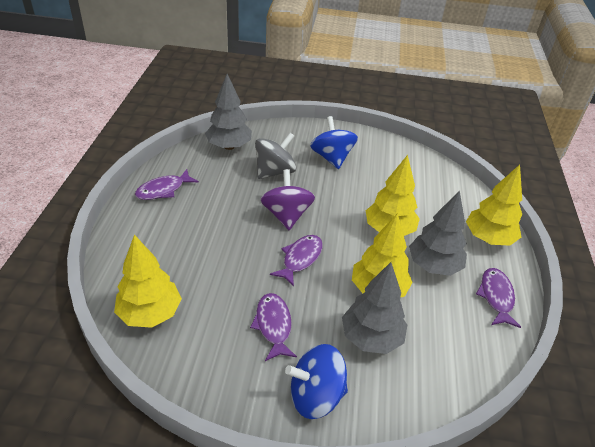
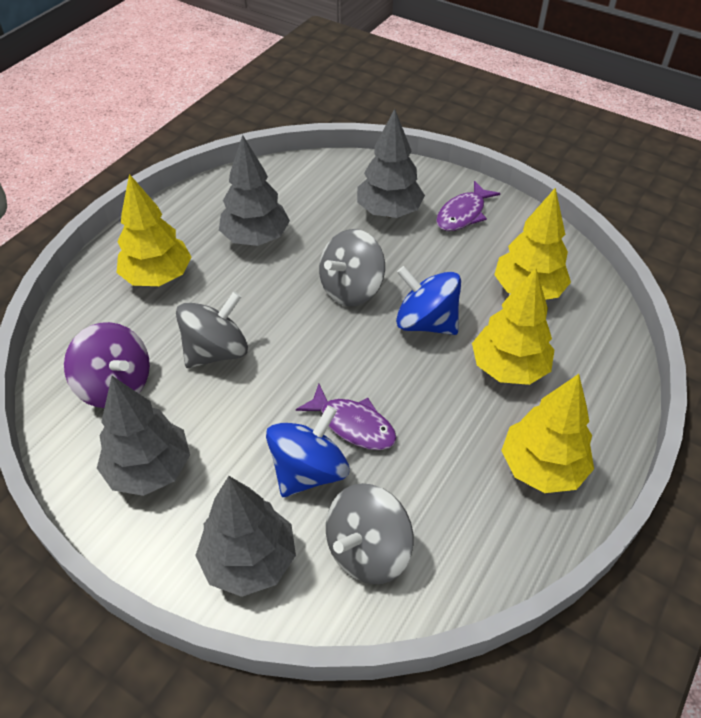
grey spinning top: 1 -> 3
grey tree: 3 -> 4
purple fish: 4 -> 2

